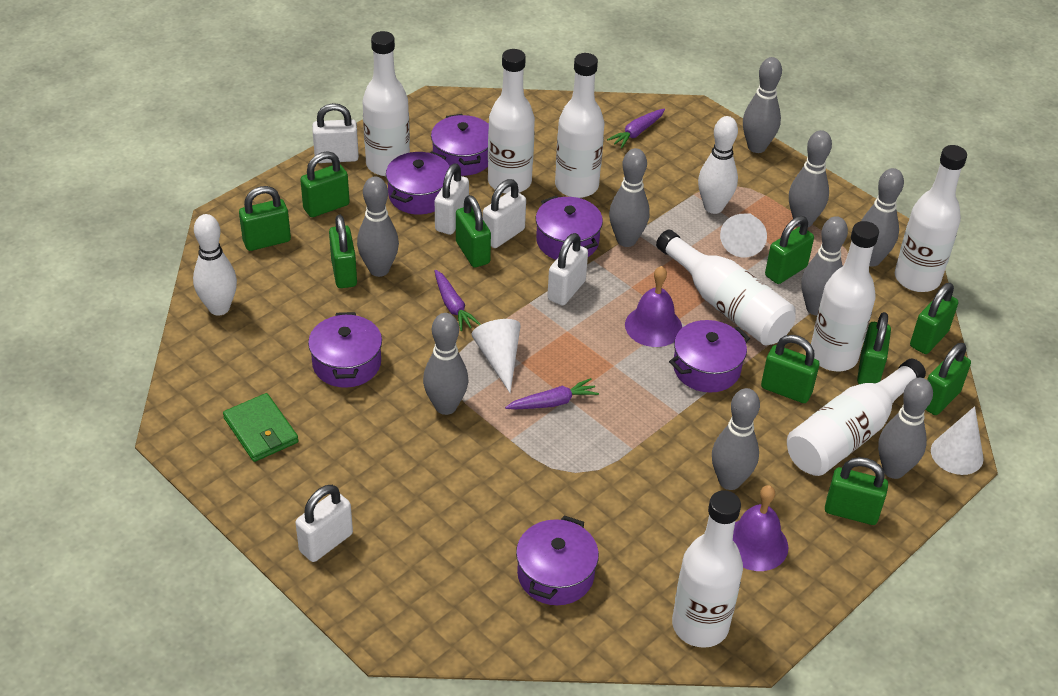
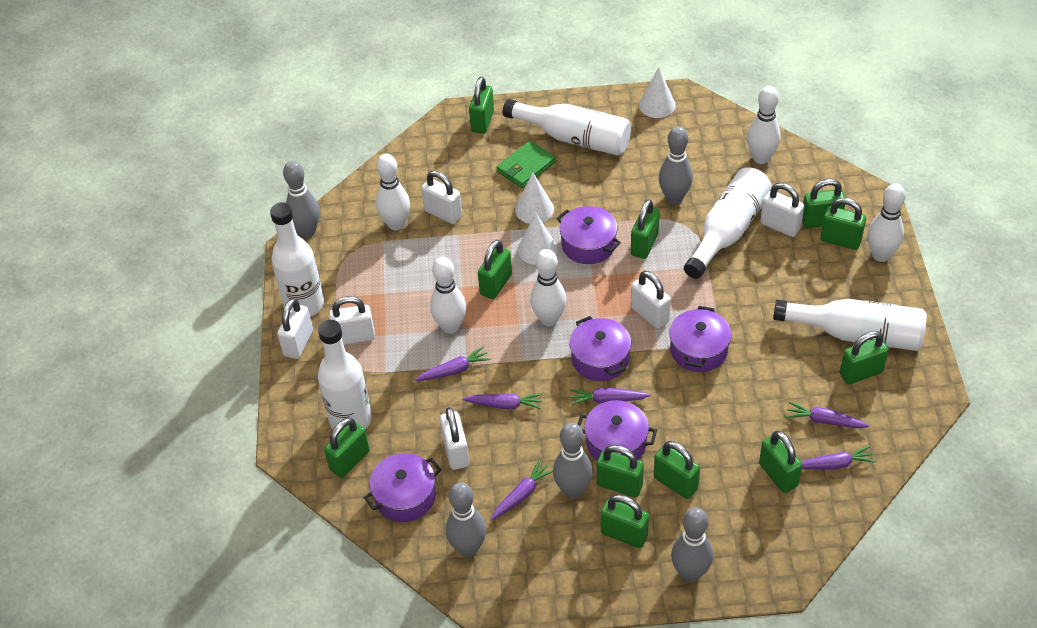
green padlock: 10 -> 11
grey bowling pin: 9 -> 5
purple bell: 2 -> 0
purple carrot: 3 -> 6
purple pot: 6 -> 5
white bottle: 8 -> 5
white bowling pin: 2 -> 5
white padlock: 5 -> 6

